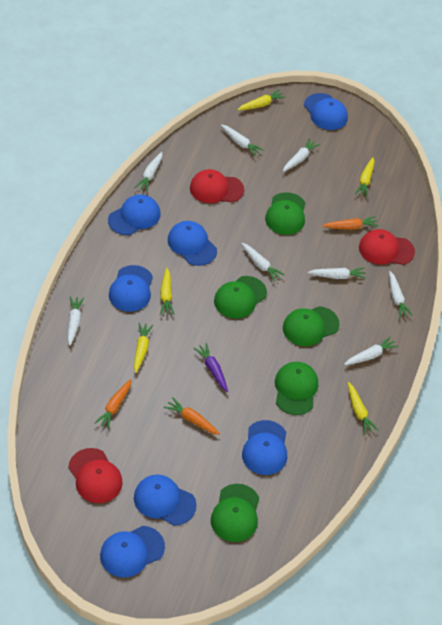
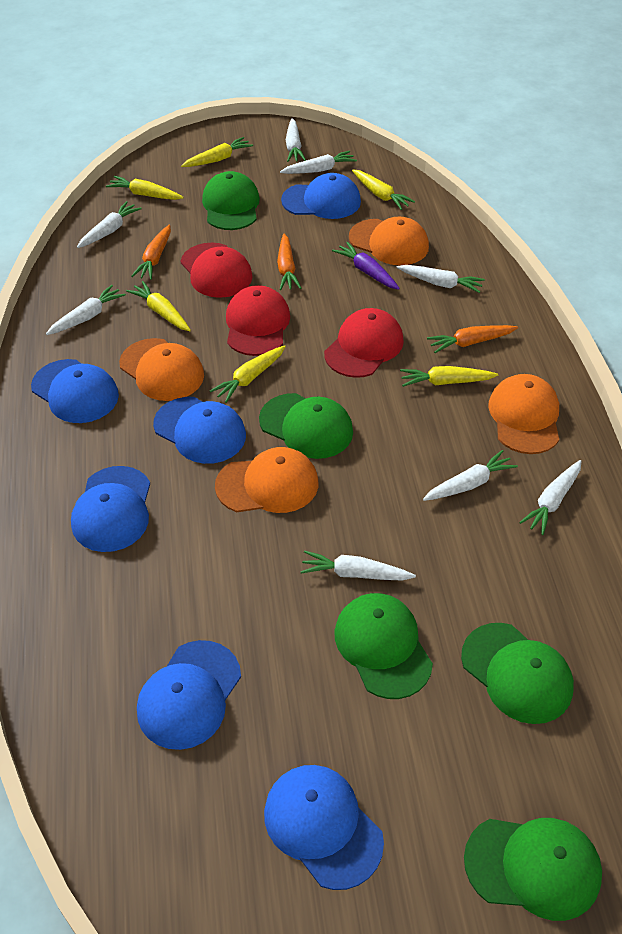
blue cap: 7 -> 6
orange cap: 0 -> 4
yellow carrot: 5 -> 6

